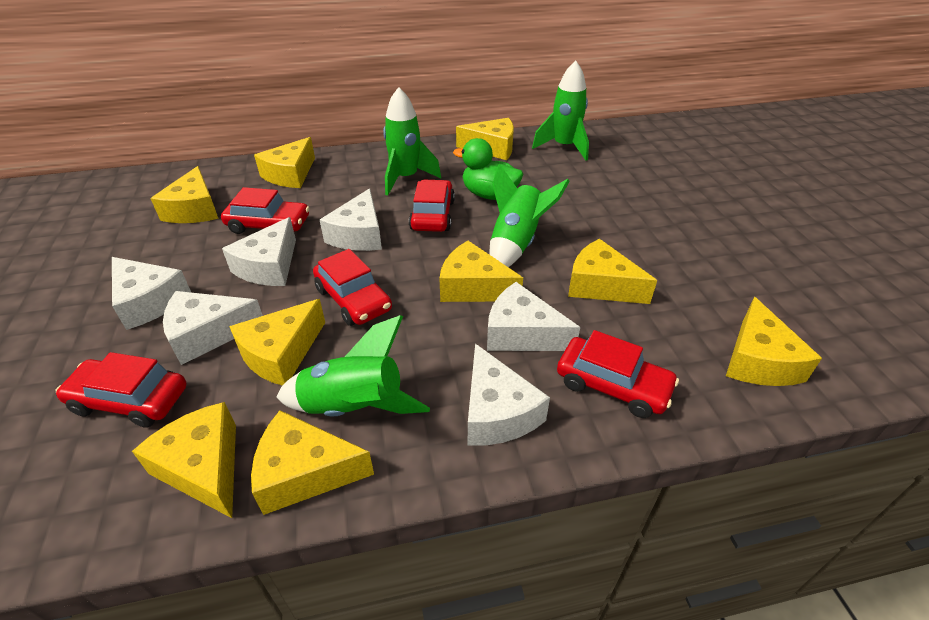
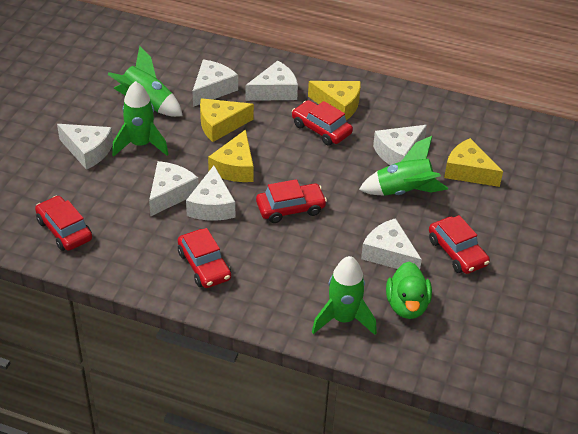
white cheese: 6 -> 7
yellow cheese: 9 -> 4

